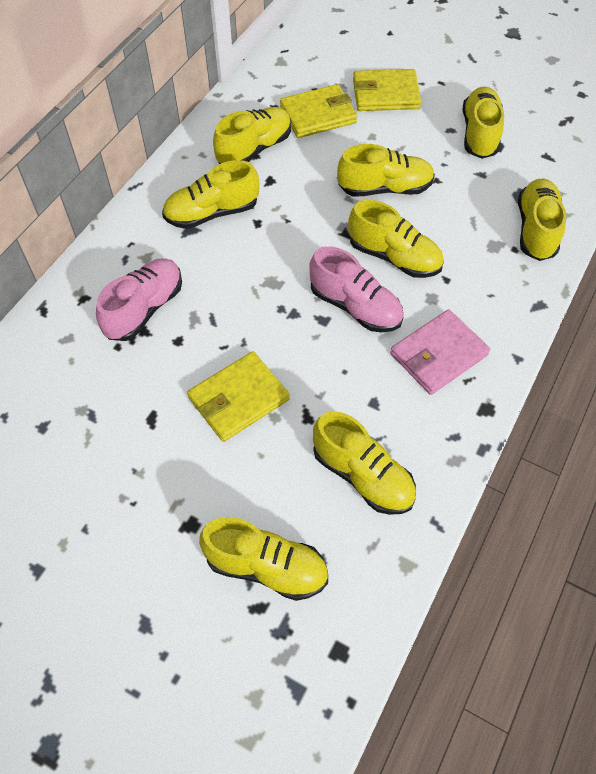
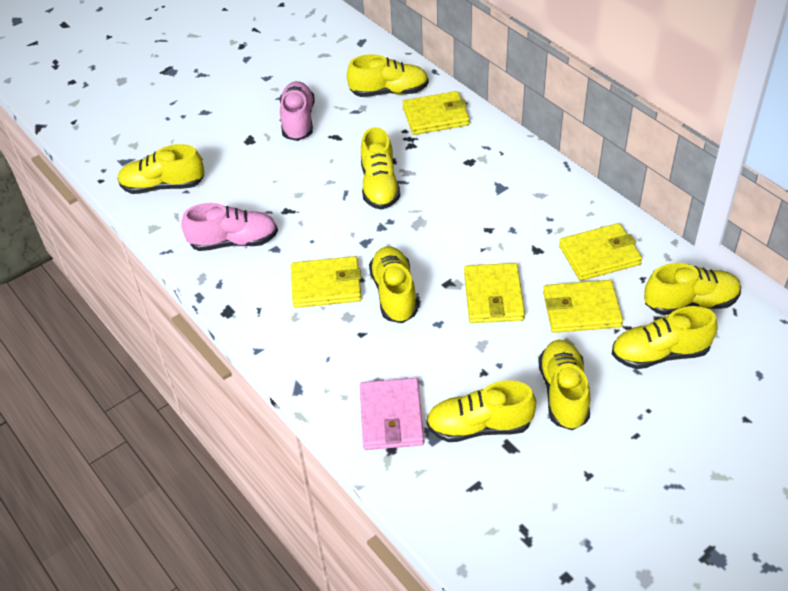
yellow wallet: 3 -> 5

